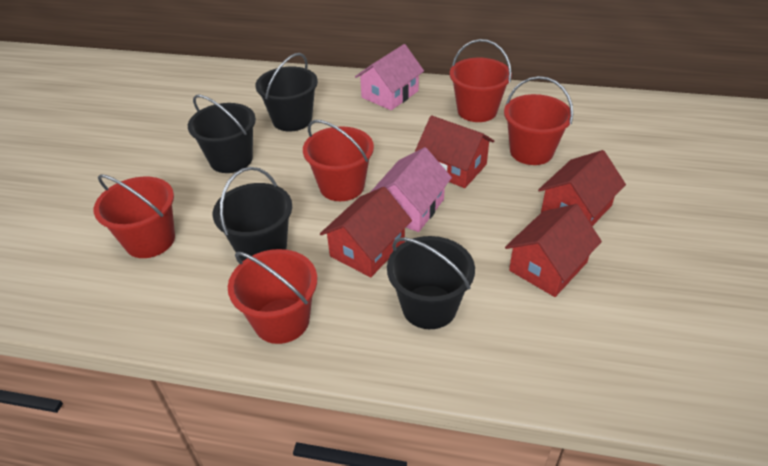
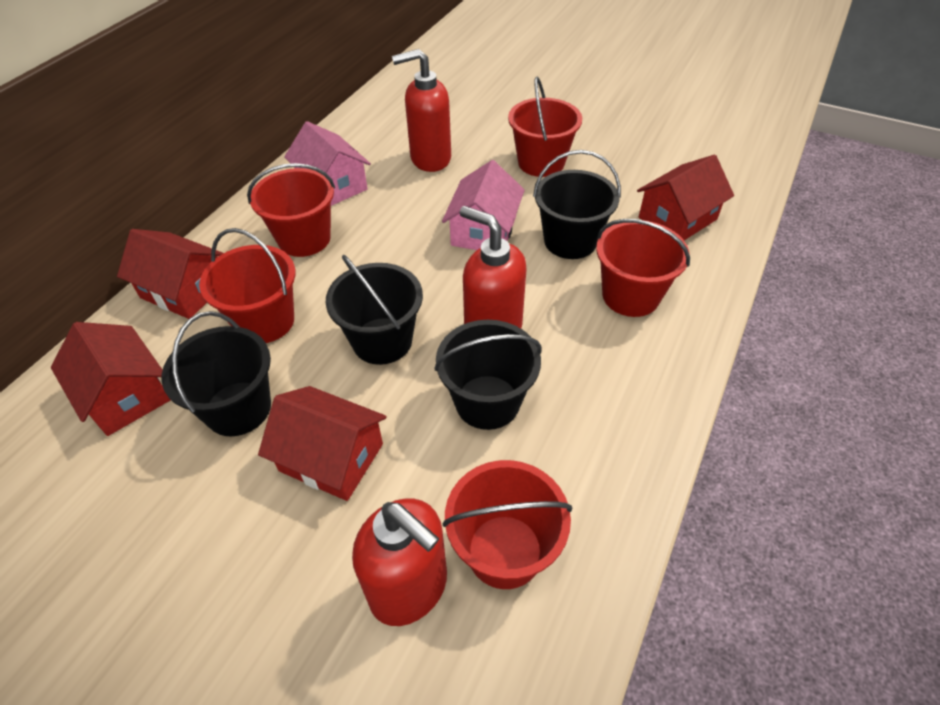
red soap dispenser: 0 -> 3

